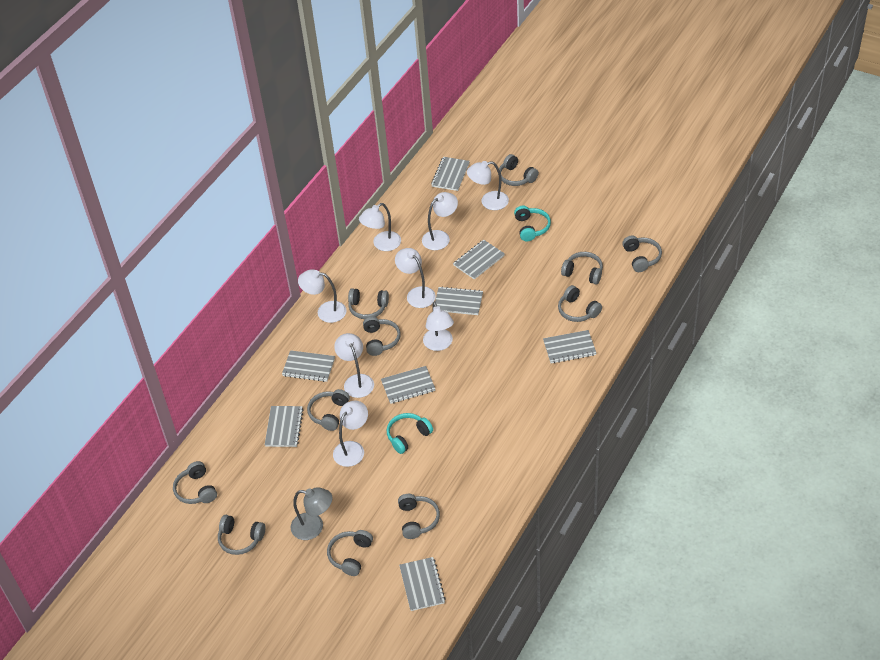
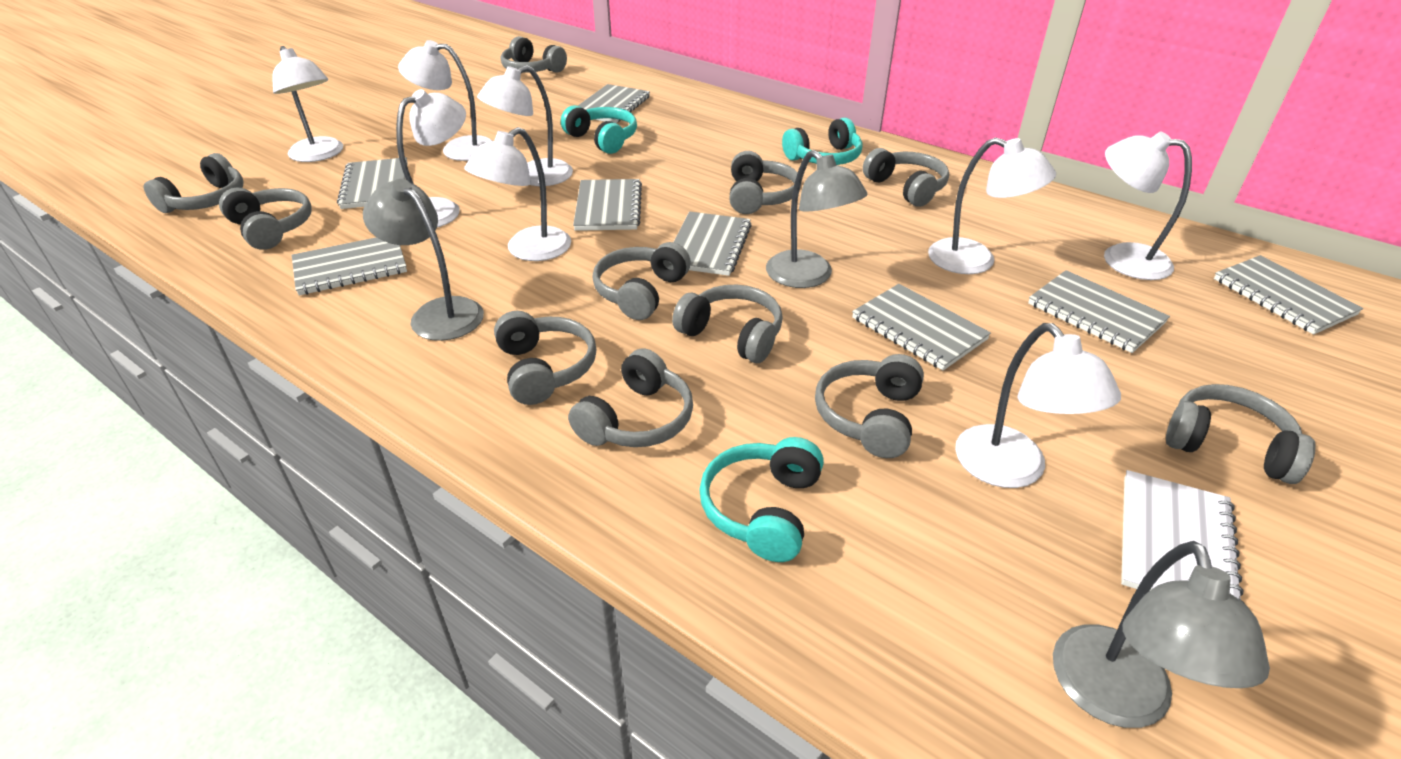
grey lamp: 1 -> 3
turquoise headphones: 2 -> 3
white notebook: 0 -> 1

